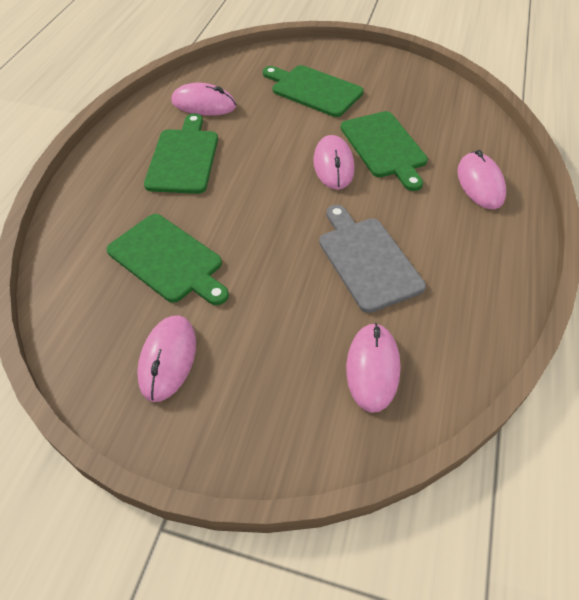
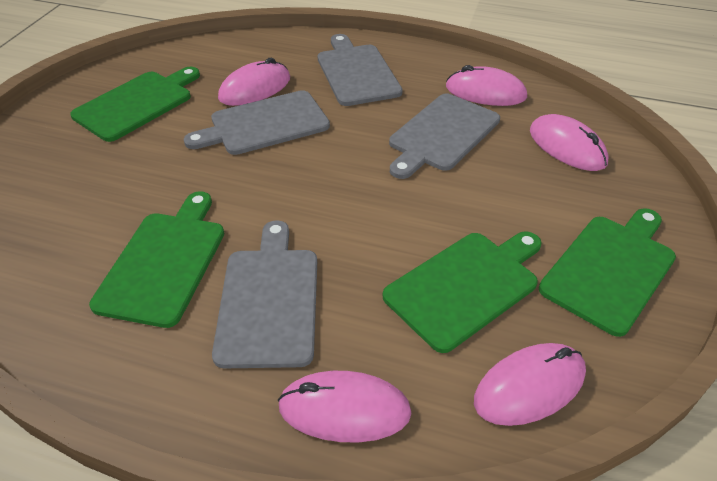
grey cutting board: 1 -> 4

